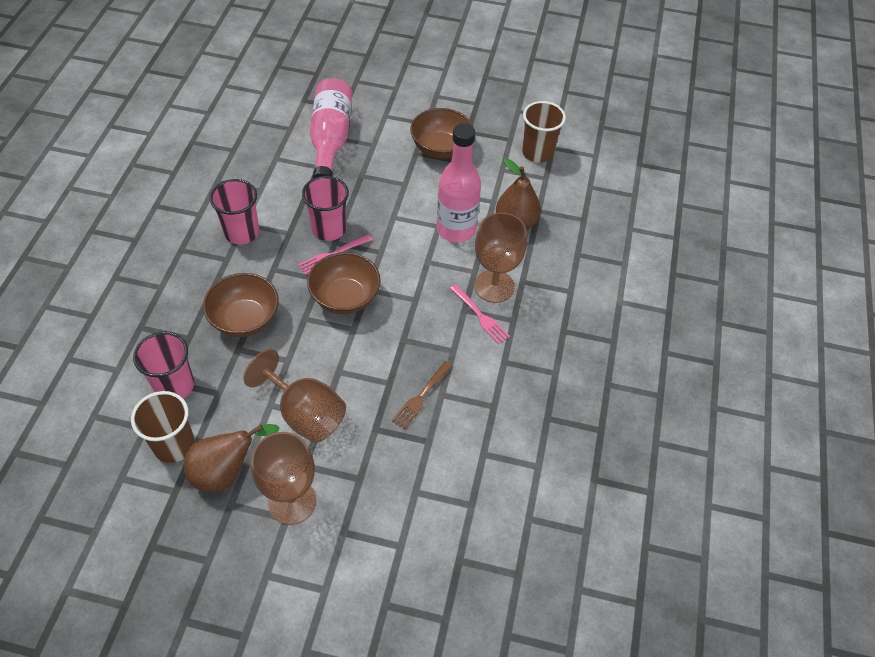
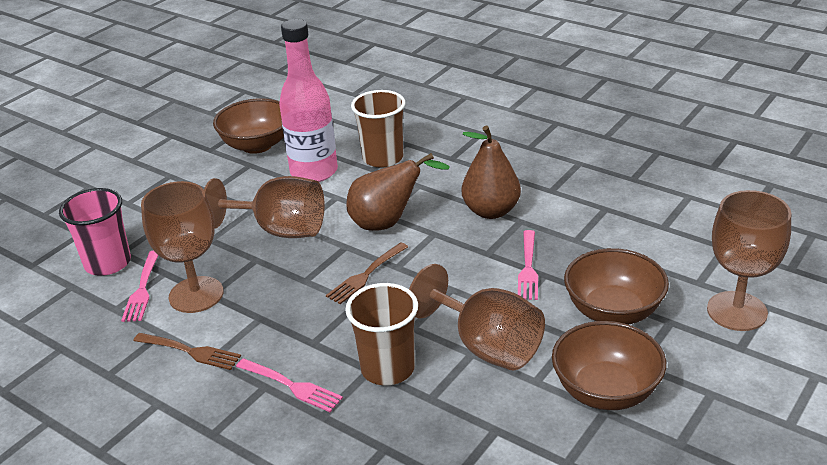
brown fork: 1 -> 2
brown goblet: 3 -> 4
pink bottle: 2 -> 1
pink cup: 3 -> 1
pink fork: 2 -> 3

